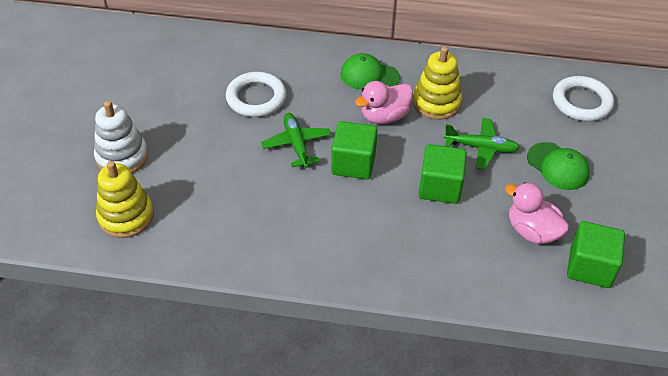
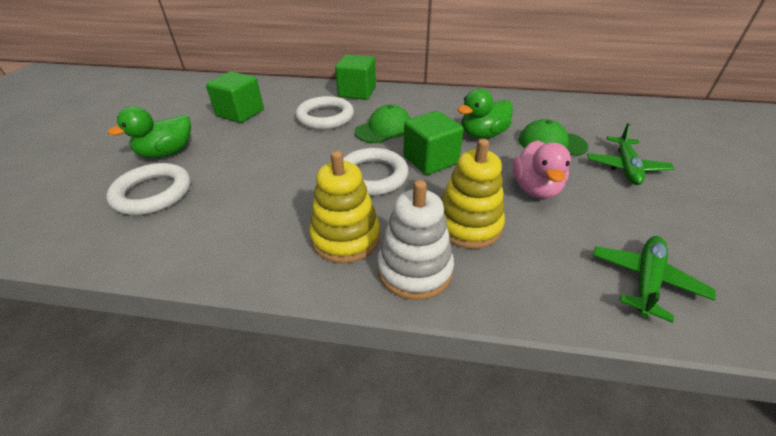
green duck: 0 -> 2
pink duck: 2 -> 1
white ring: 2 -> 3

